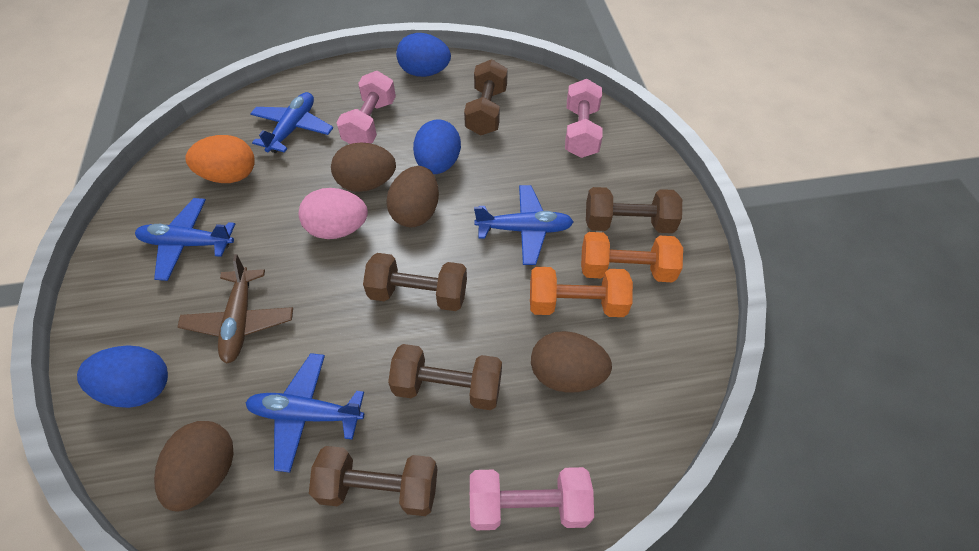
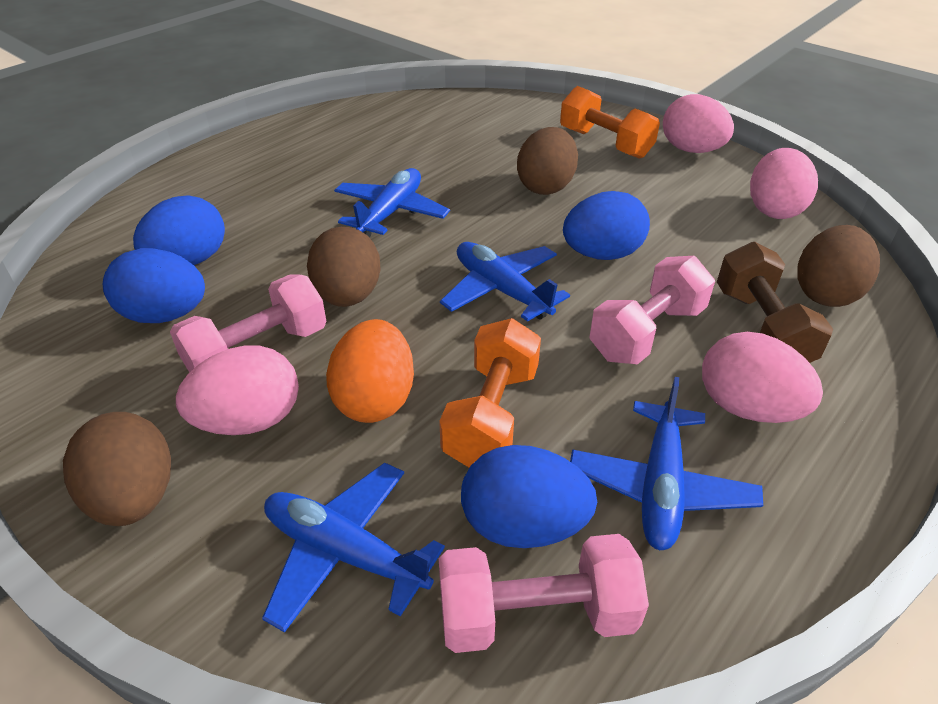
blue egg: 3 -> 4
brown dumbbell: 5 -> 1
brown plane: 1 -> 0
pink egg: 1 -> 4

